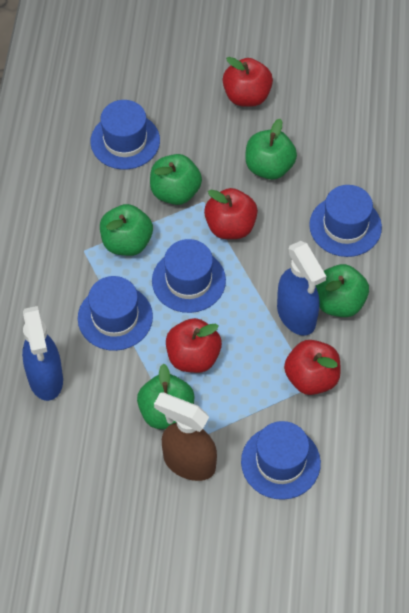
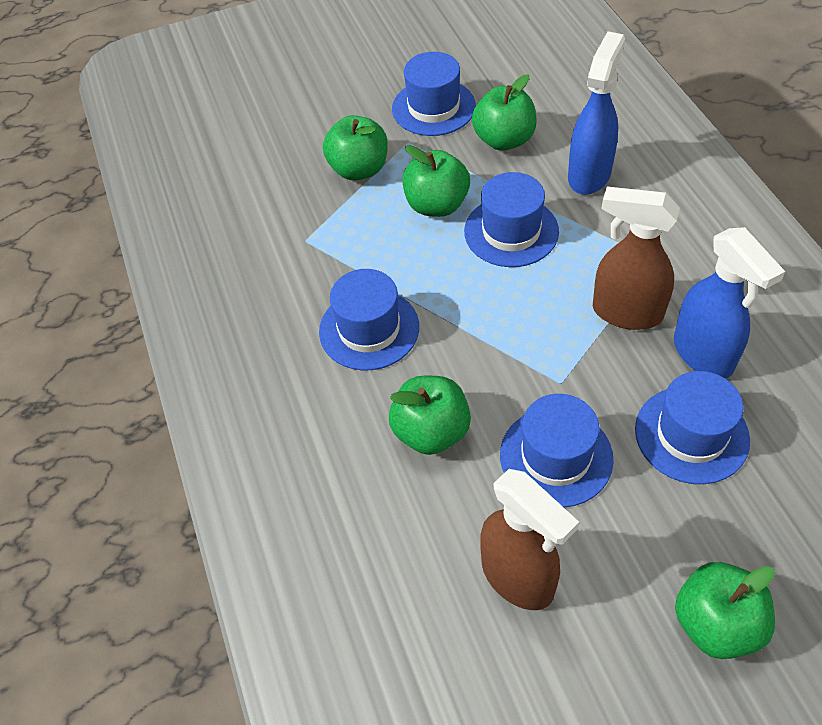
brown spray bottle: 1 -> 2
red apple: 4 -> 0

